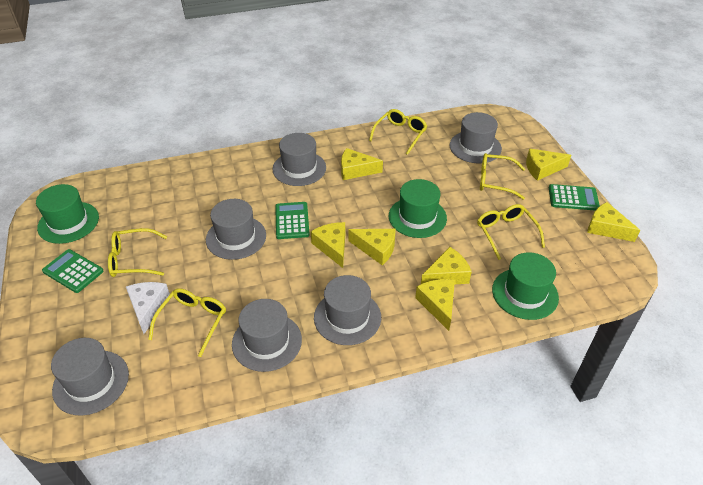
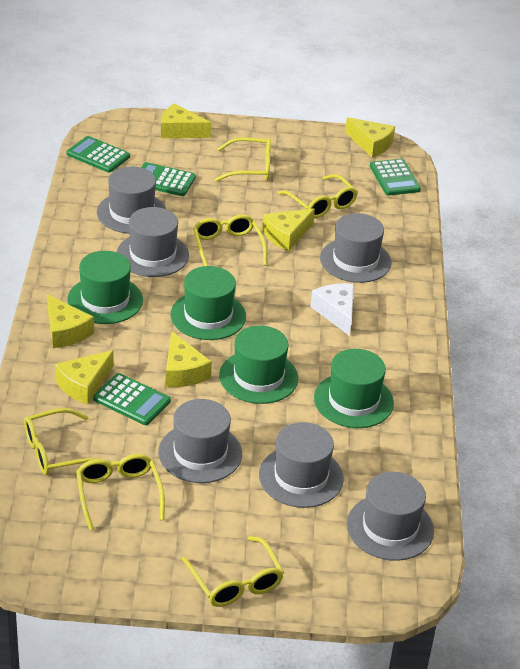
green calculator: 3 -> 4
green hat: 3 -> 4
yellow cheese: 7 -> 6
yellow glasses: 5 -> 6

